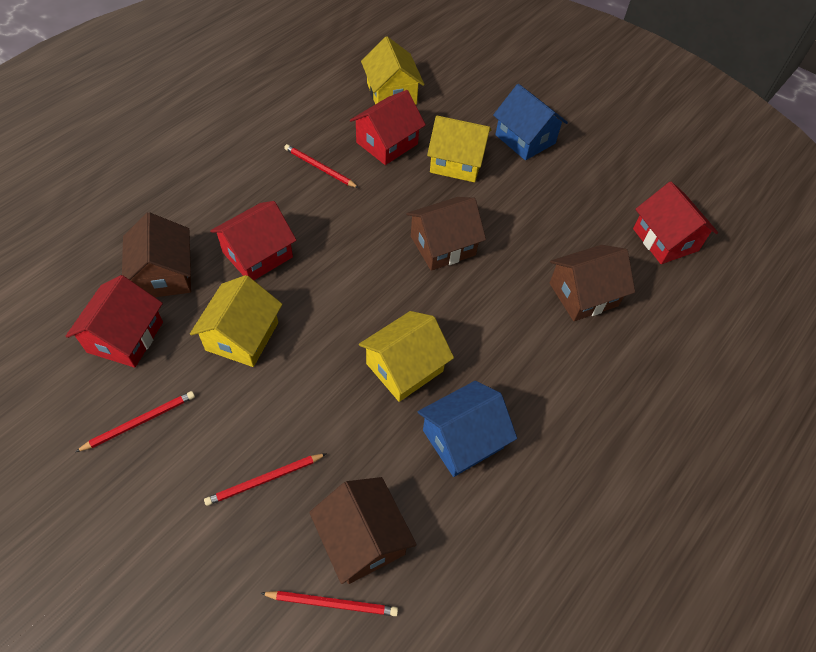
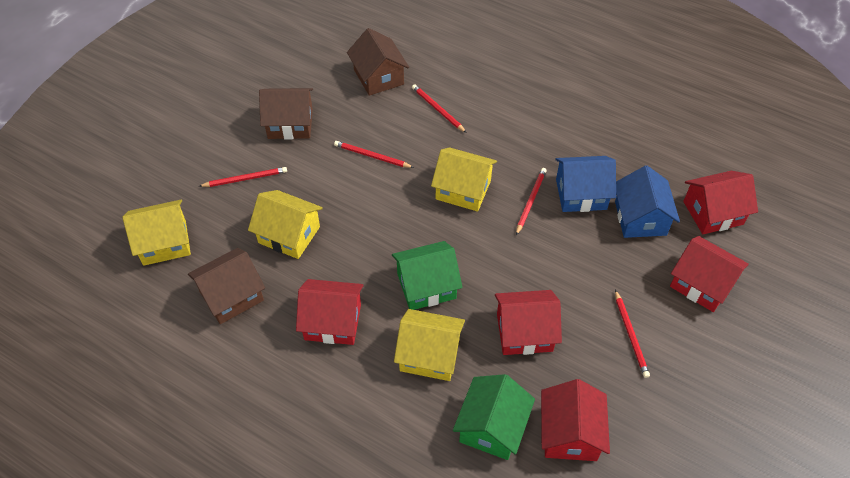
brown house: 4 -> 3
green house: 0 -> 2
red house: 4 -> 5
red pencil: 4 -> 5

